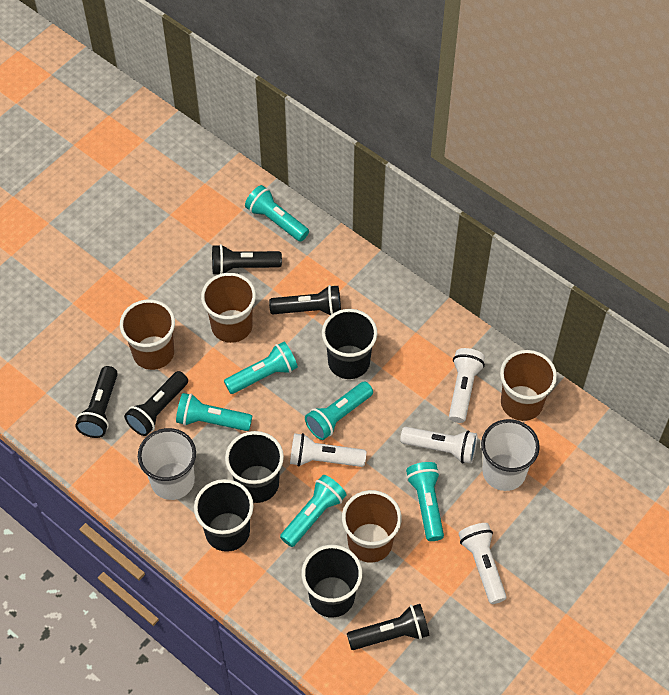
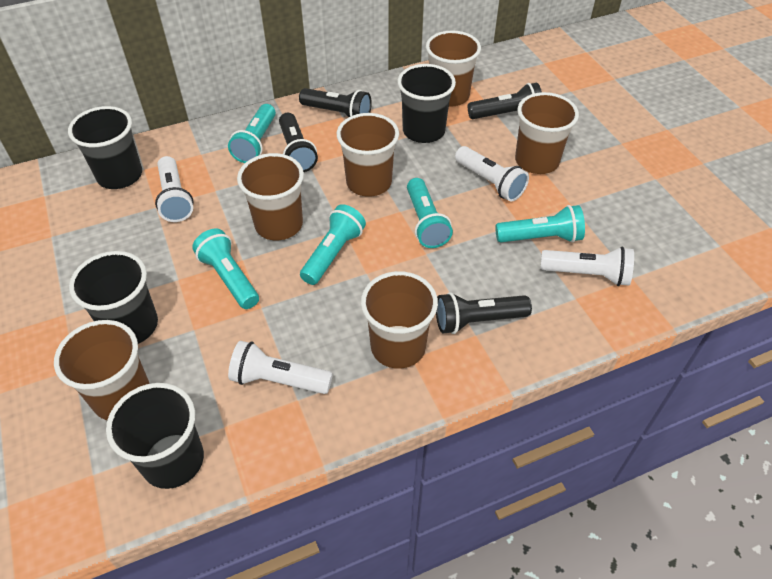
black flashlight: 5 -> 4
brown cup: 4 -> 6
turquoise flashlight: 6 -> 5
white cup: 2 -> 0

